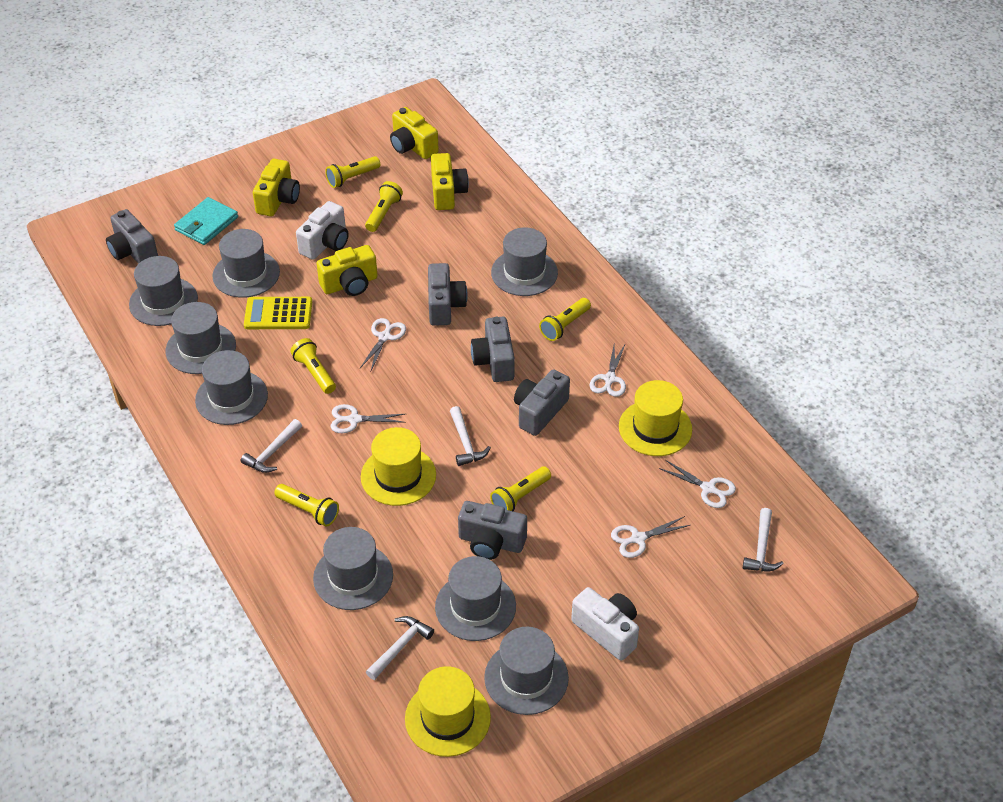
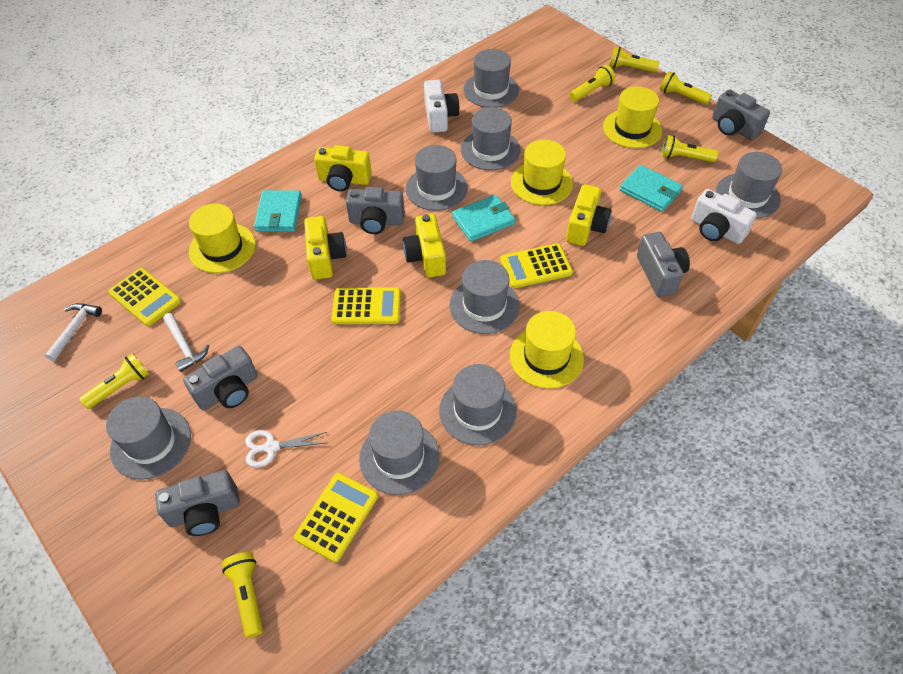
turquoise wallet: 1 -> 3
white hammer: 4 -> 2
white scissors: 5 -> 1
yellow calculator: 1 -> 4
yellow hat: 3 -> 4

